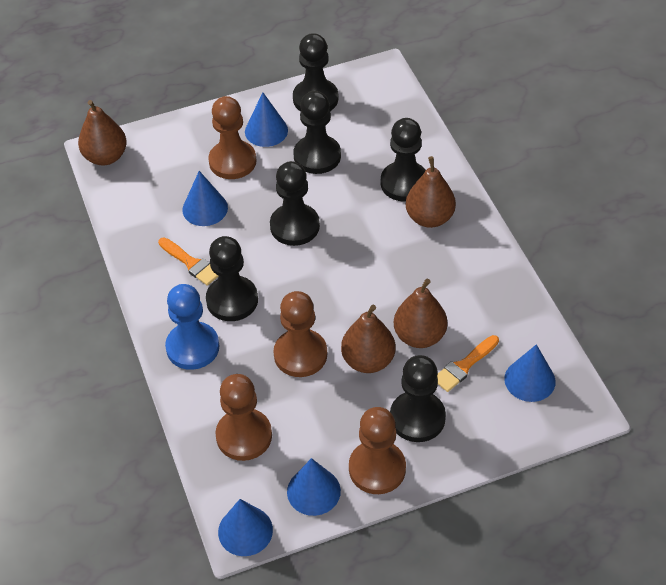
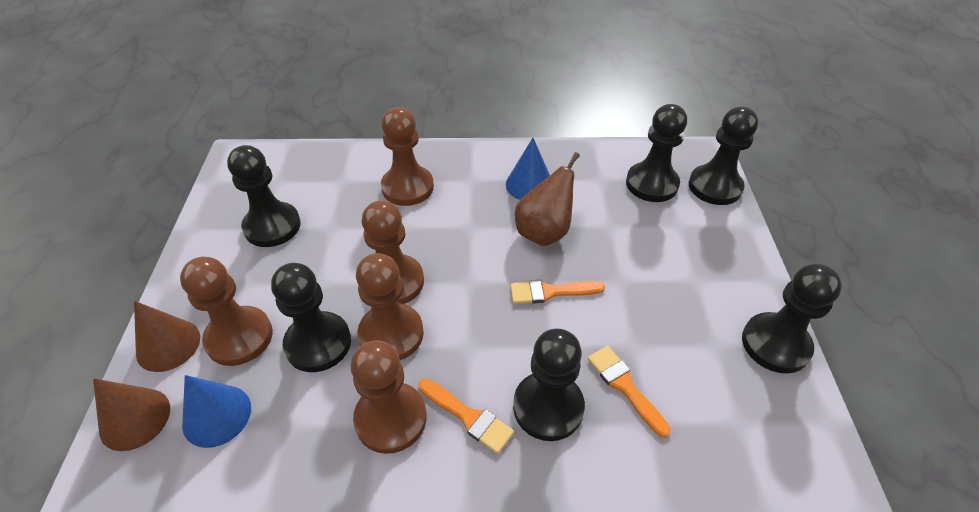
blue cone: 5 -> 2
blue pawn: 1 -> 0
brown cone: 0 -> 2
brown pawn: 4 -> 5
brown pear: 4 -> 1
orange brush: 2 -> 3

